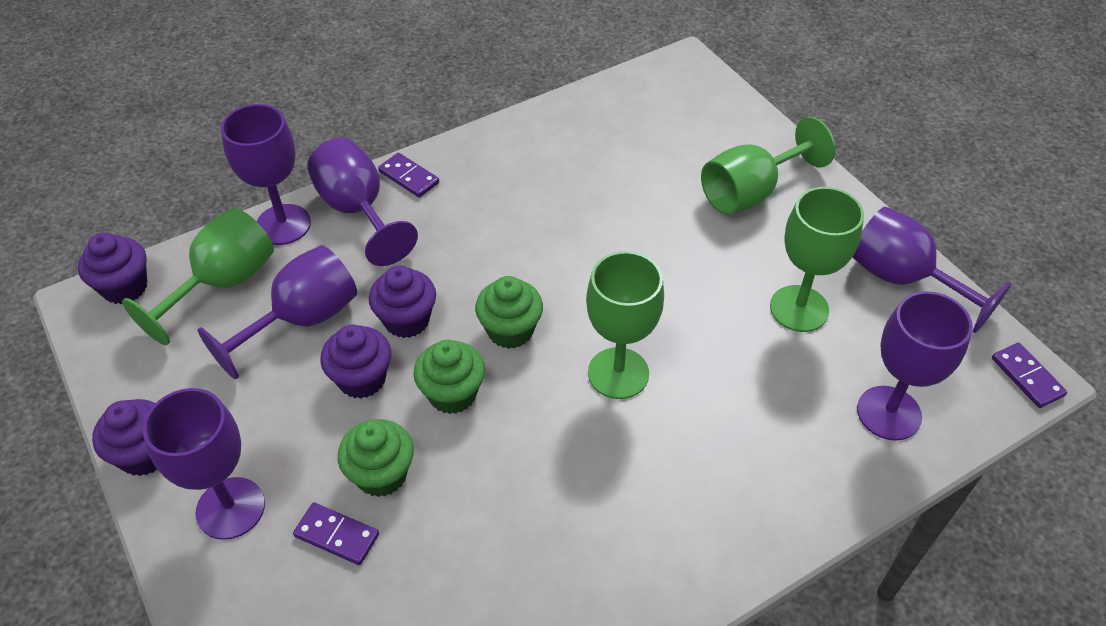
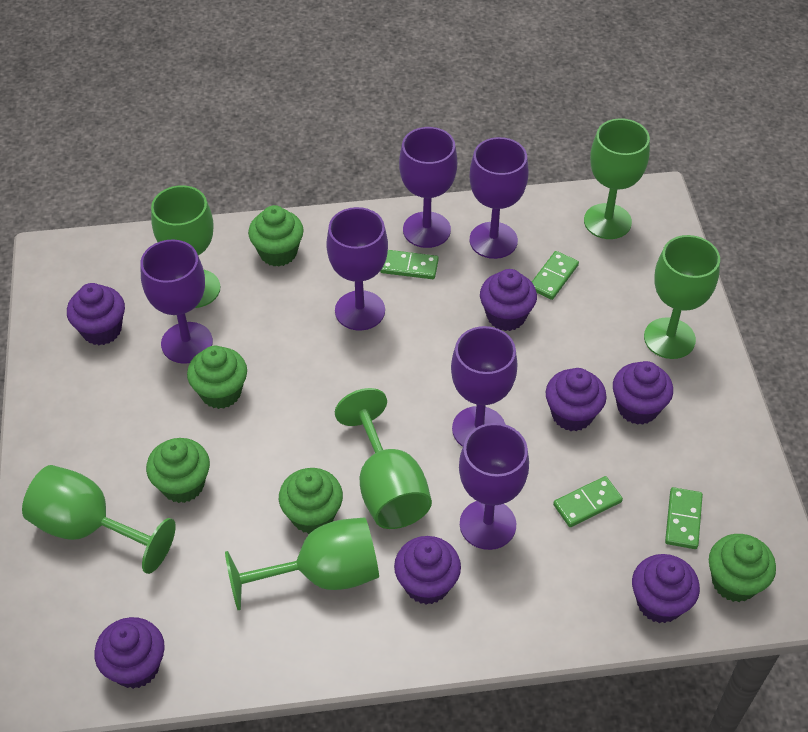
green cupcake: 3 -> 5
green domino: 0 -> 4
green goblet: 4 -> 6
purple cupcake: 4 -> 7
purple domino: 3 -> 0

